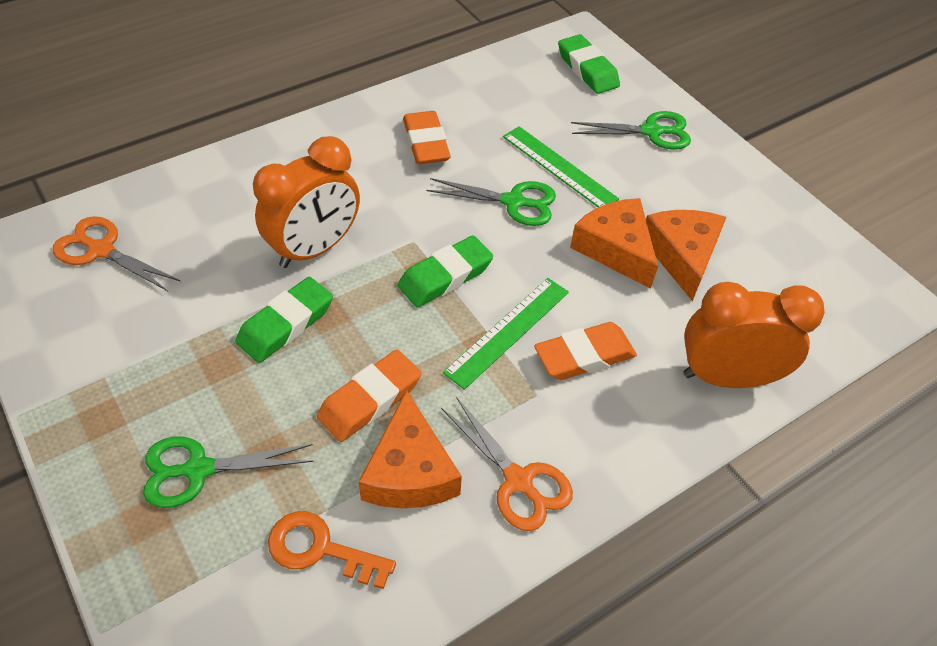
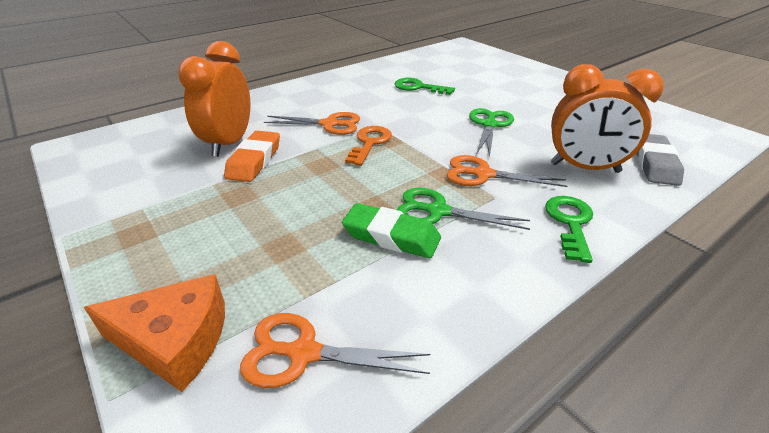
green eraser: 3 -> 1
green key: 0 -> 2
green ruler: 2 -> 0
green scissors: 3 -> 2
grey eraser: 0 -> 1
orange cheese: 3 -> 1
orange eraser: 3 -> 1
orange scissors: 2 -> 3

